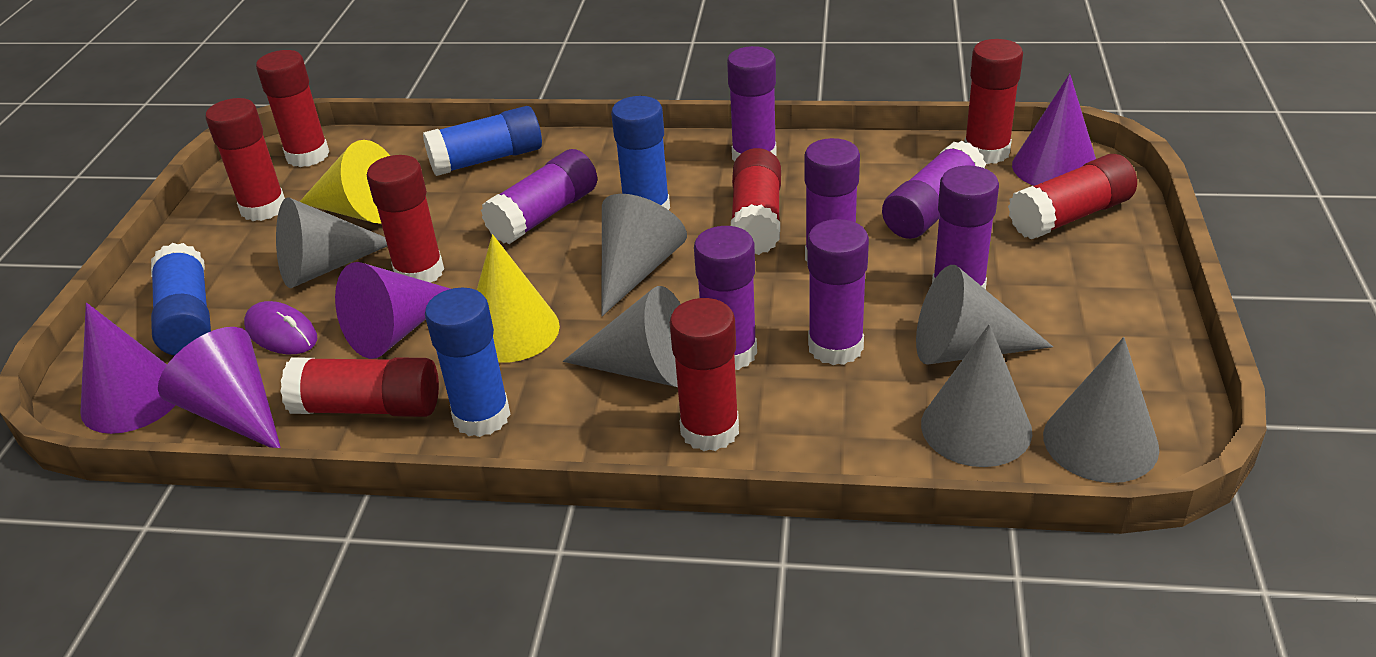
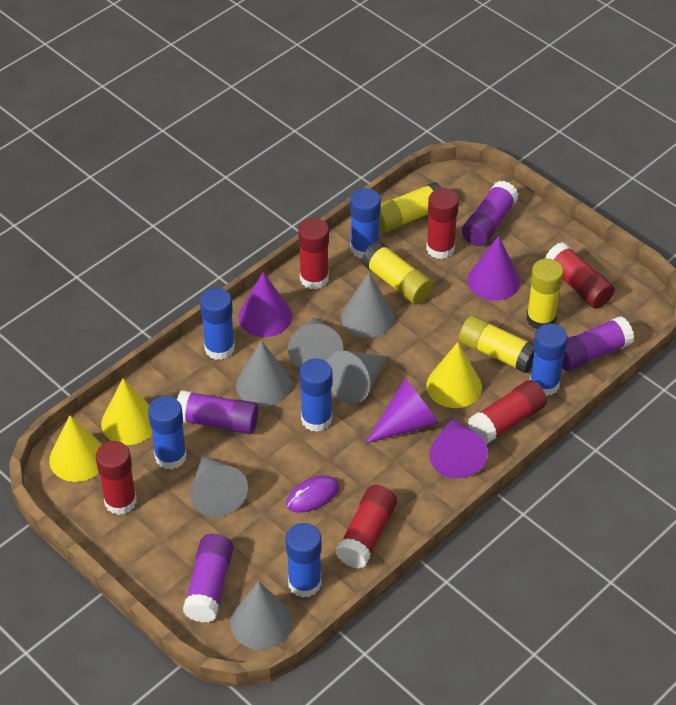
blue glue stick: 4 -> 6
purple glue stick: 7 -> 4
red glue stick: 8 -> 6
yellow cone: 2 -> 3
yellow glue stick: 0 -> 4

